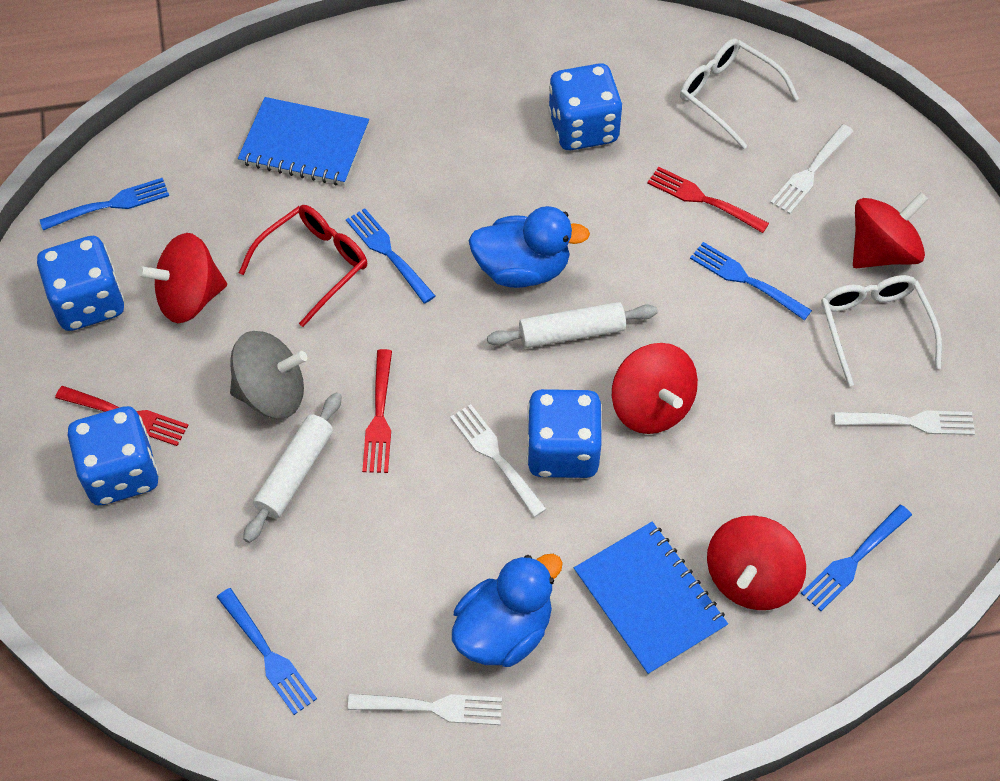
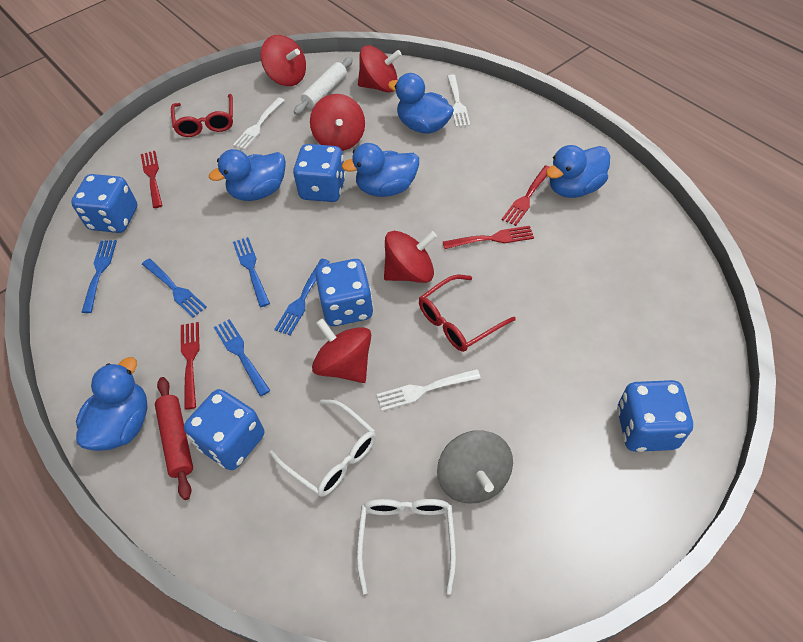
blue dice: 4 -> 5
blue duck: 2 -> 5
blue notebook: 2 -> 0
red fork: 3 -> 4
red glasses: 1 -> 2
red rolling pin: 0 -> 1
red spinning top: 4 -> 5
white fork: 4 -> 3
white rolling pin: 2 -> 1

